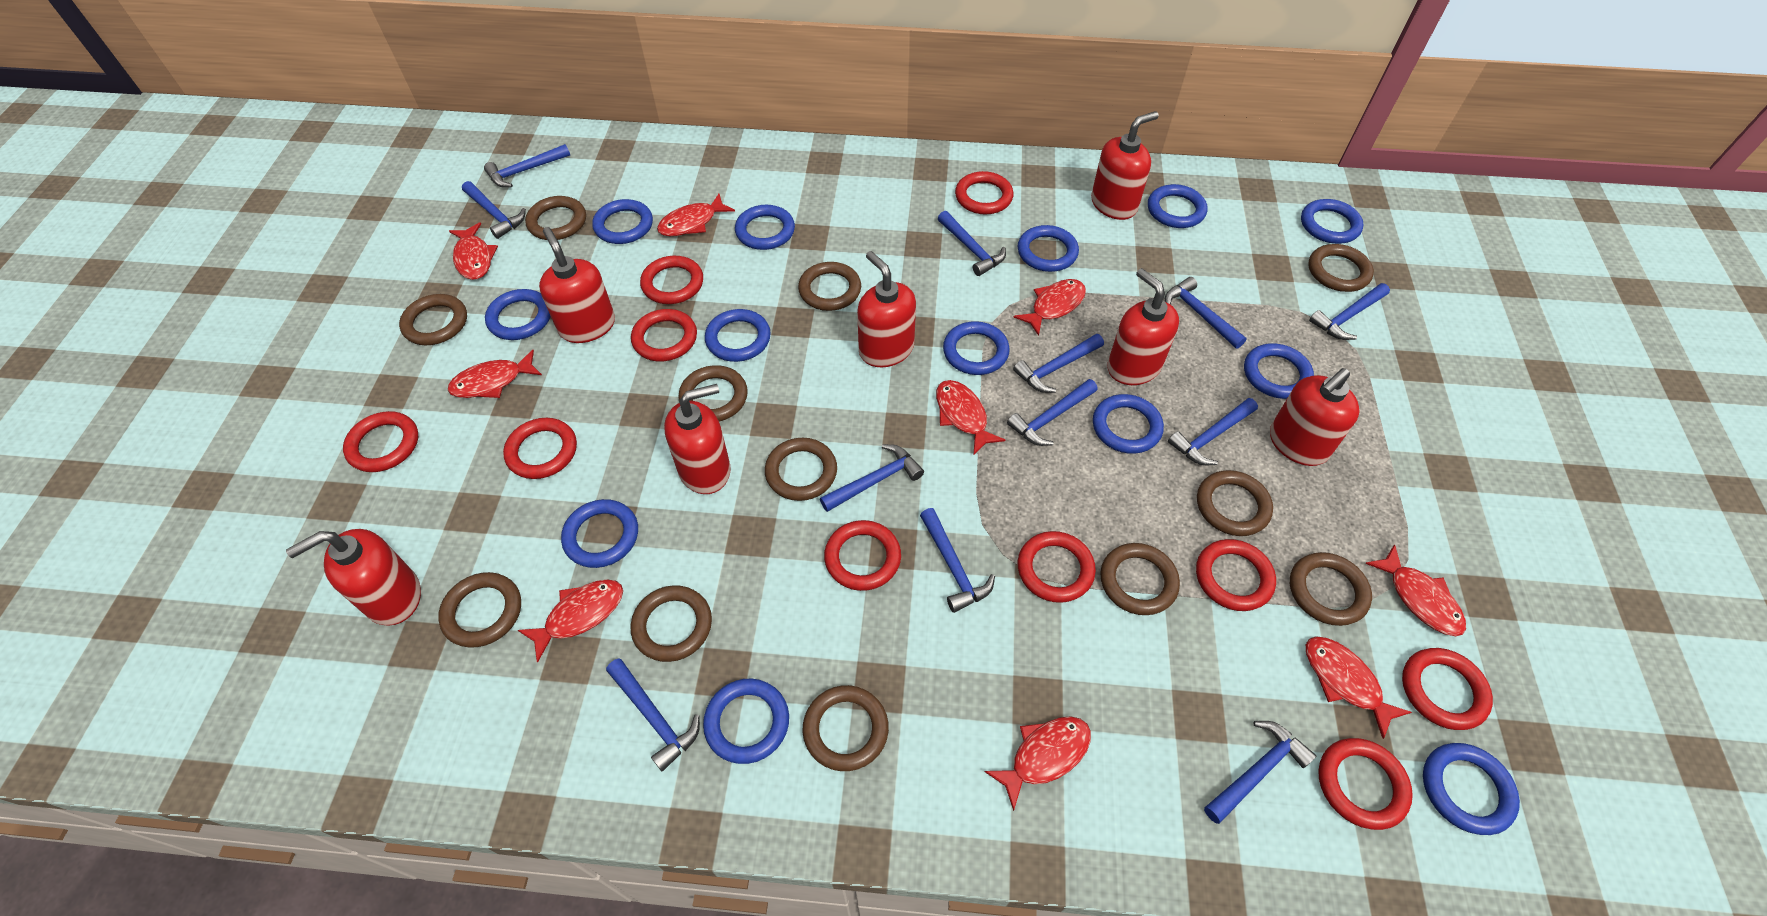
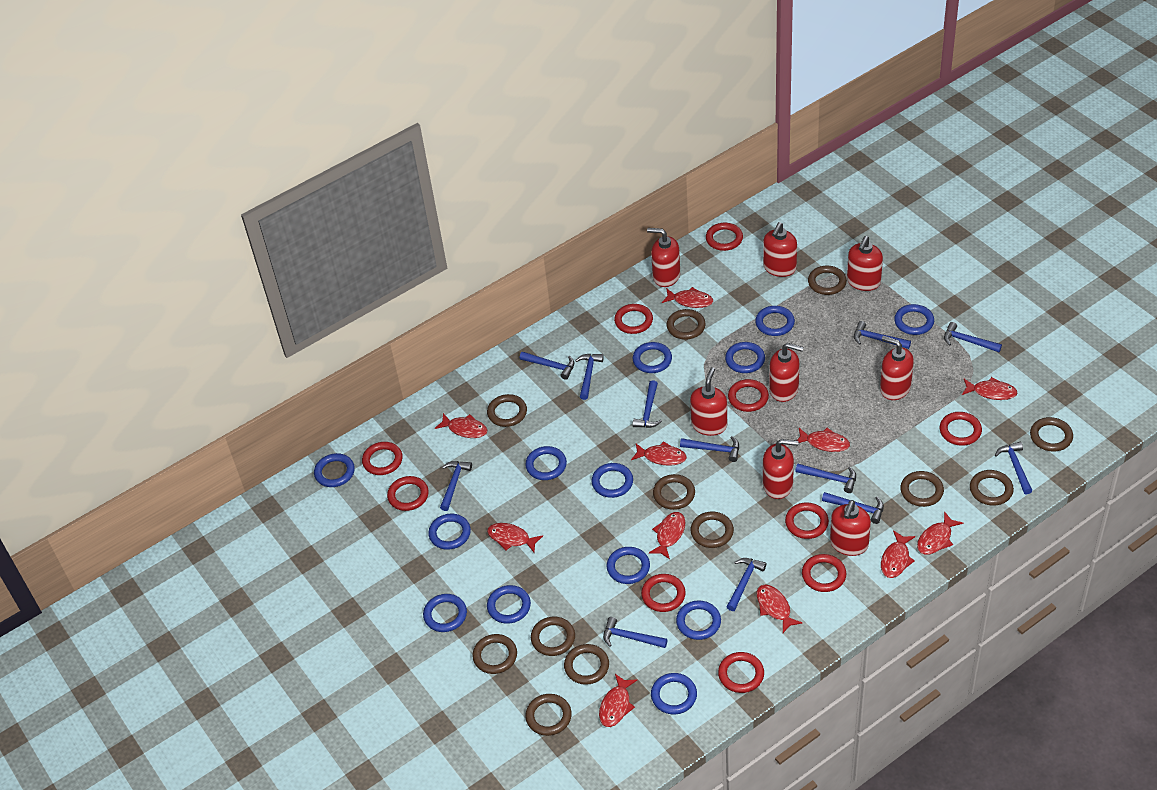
red fish: 9 -> 11
red soap dispenser: 7 -> 8

